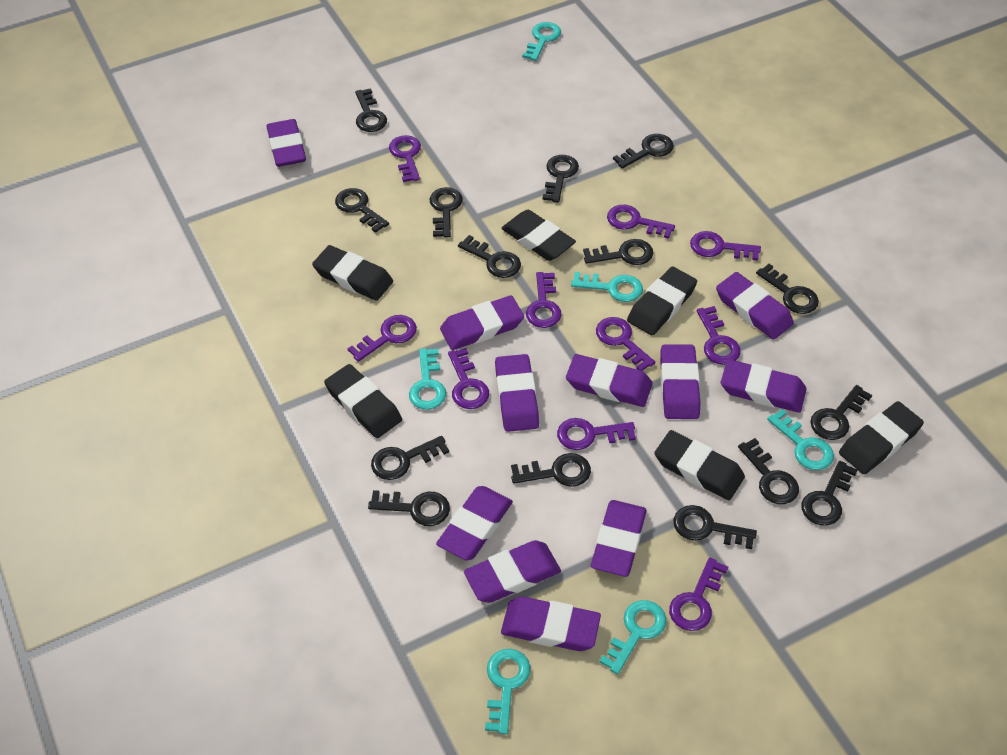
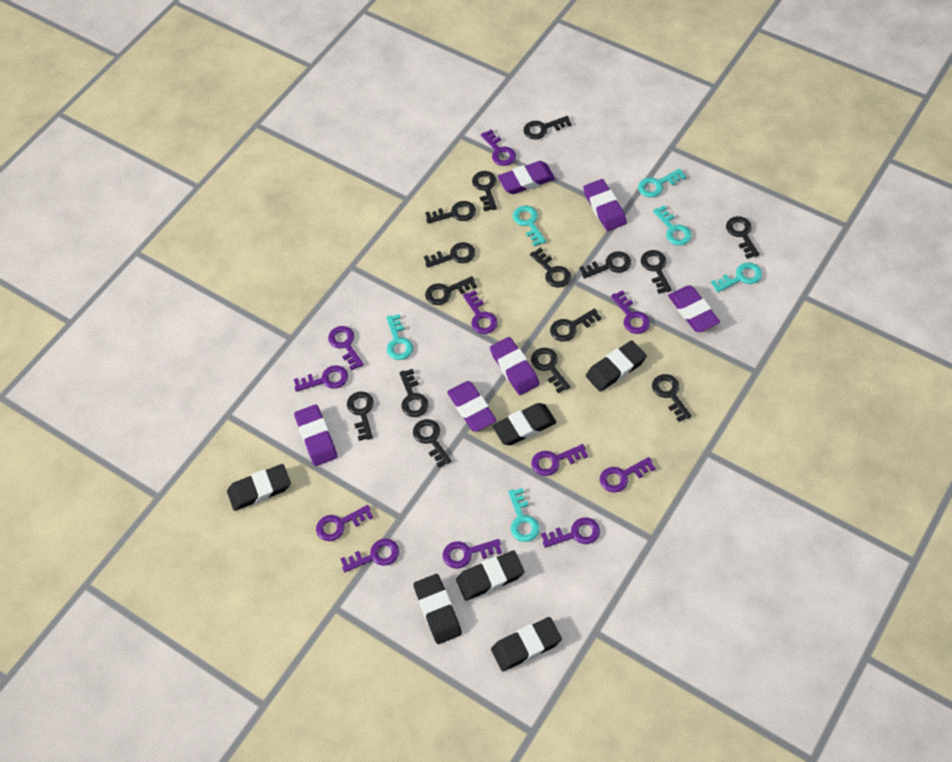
purple eraser: 11 -> 6
purple key: 10 -> 11

